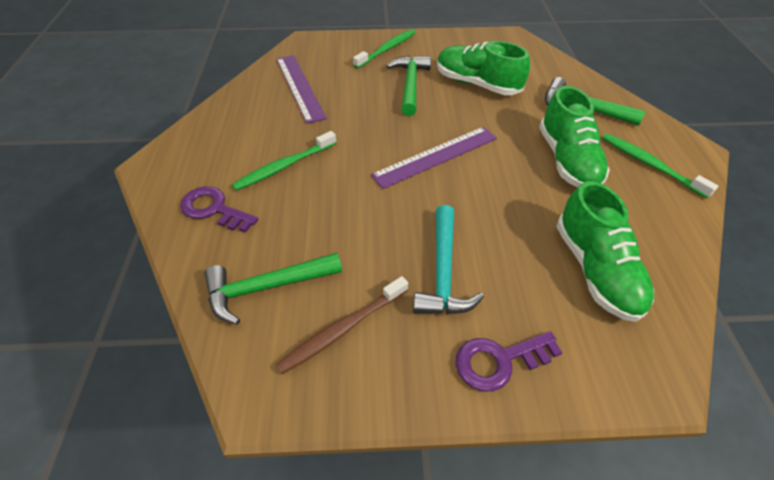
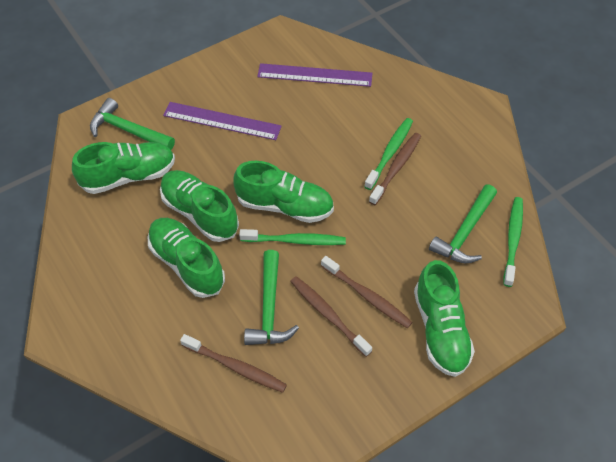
brown toothbrush: 1 -> 4
green shoe: 3 -> 5
purple key: 2 -> 0
turquoise hammer: 1 -> 0

